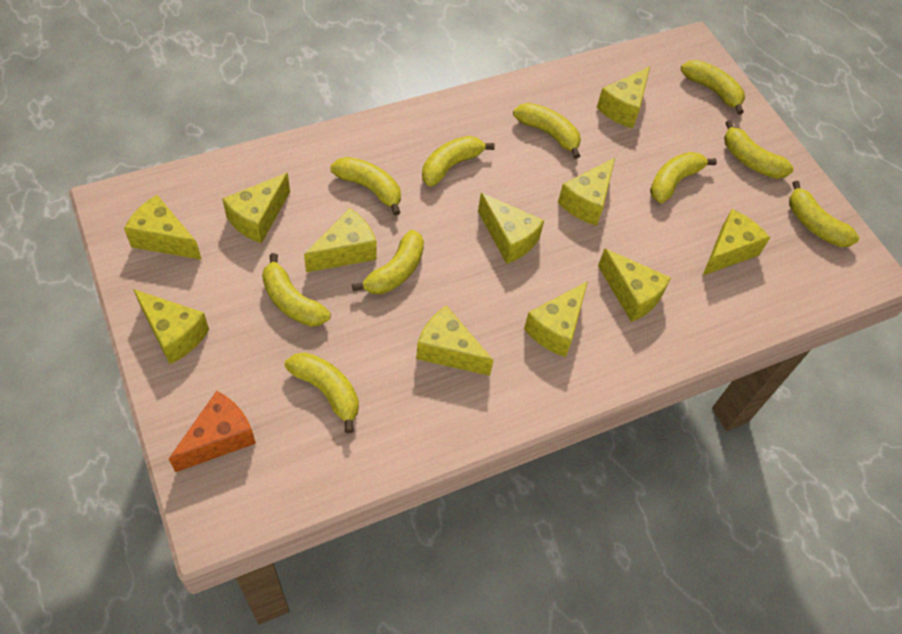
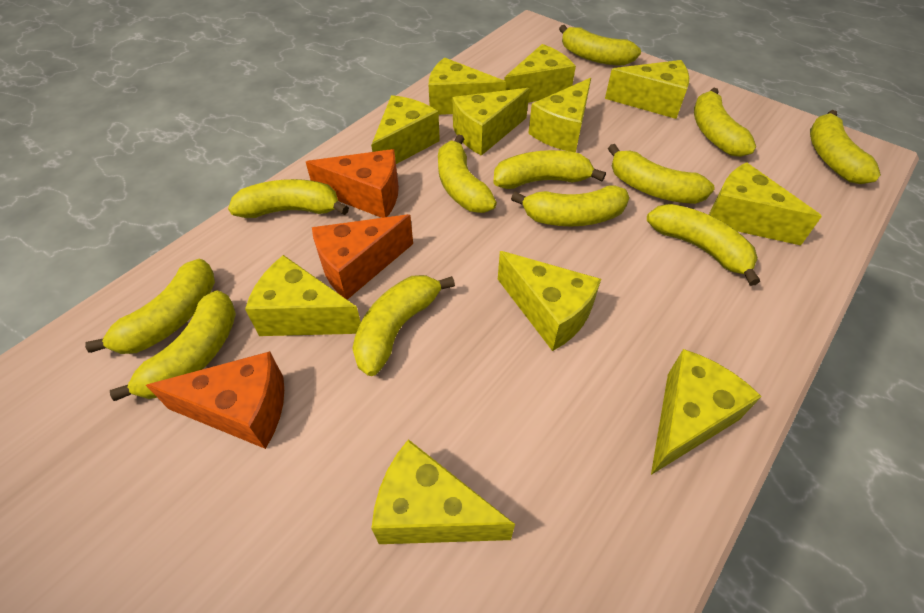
orange cheese: 1 -> 3
yellow banana: 10 -> 12

